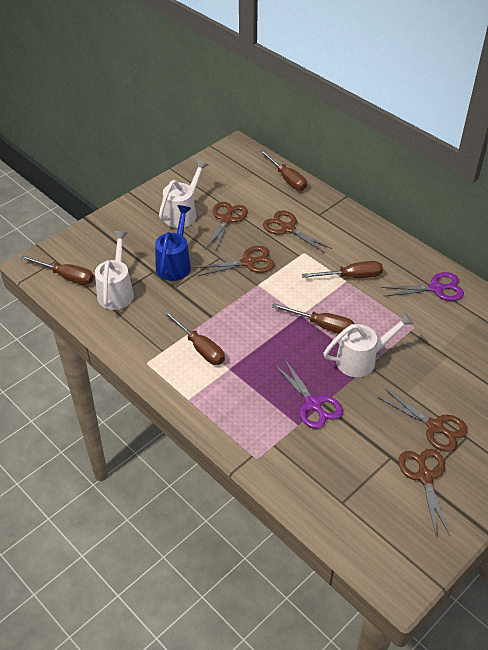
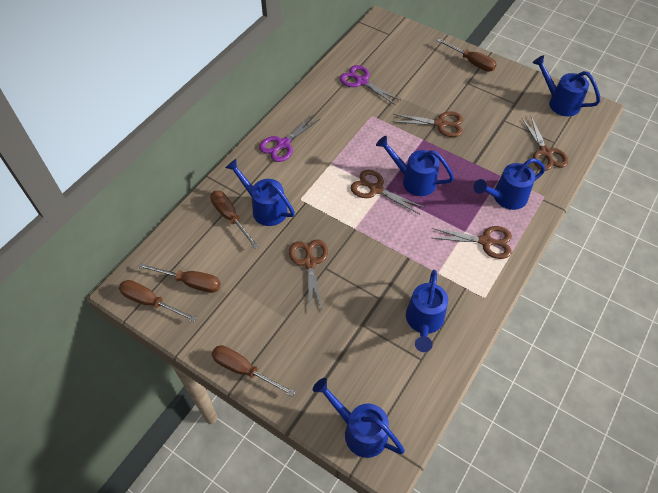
blue watering can: 1 -> 6
white watering can: 3 -> 0

